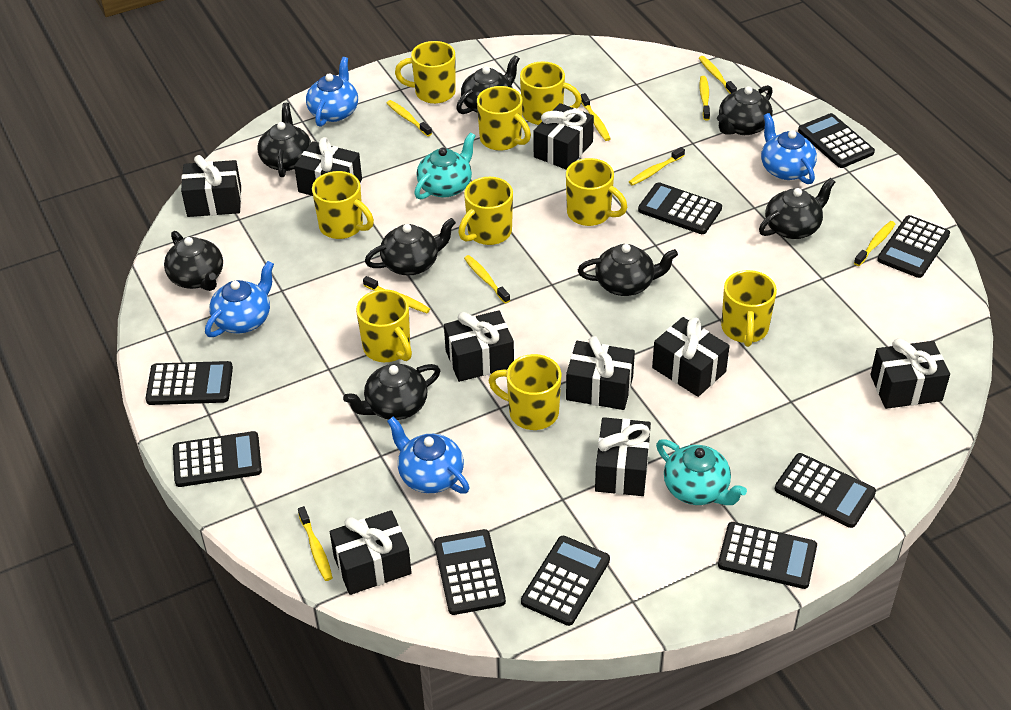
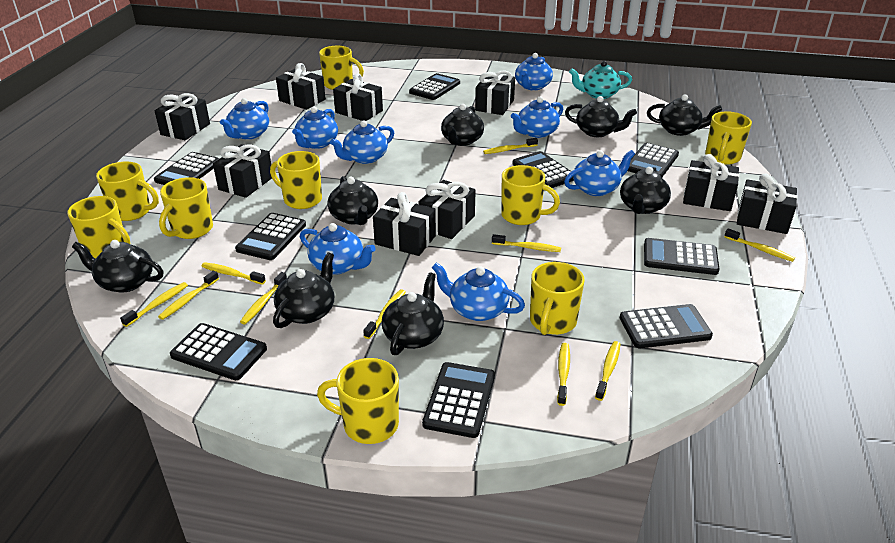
blue teapot: 4 -> 8
turquoise teapot: 2 -> 1
yellow toothbrush: 9 -> 10

